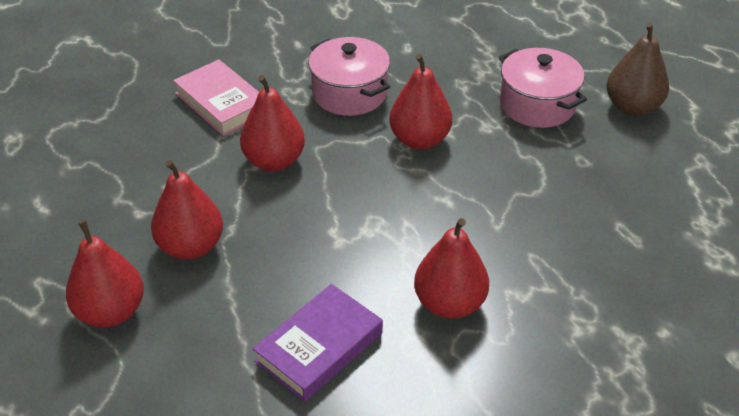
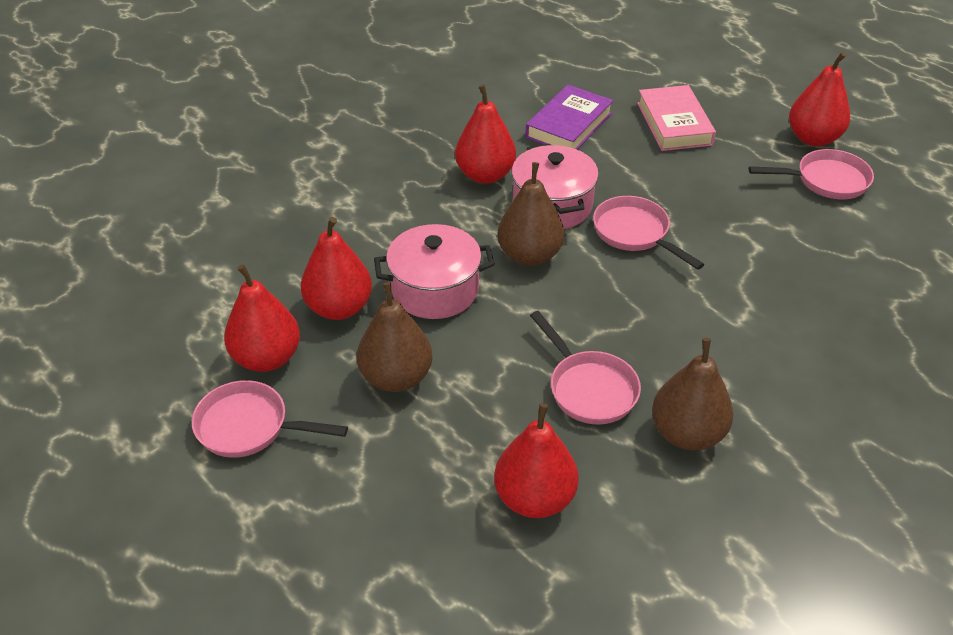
brown pear: 1 -> 3
pink pan: 0 -> 4

